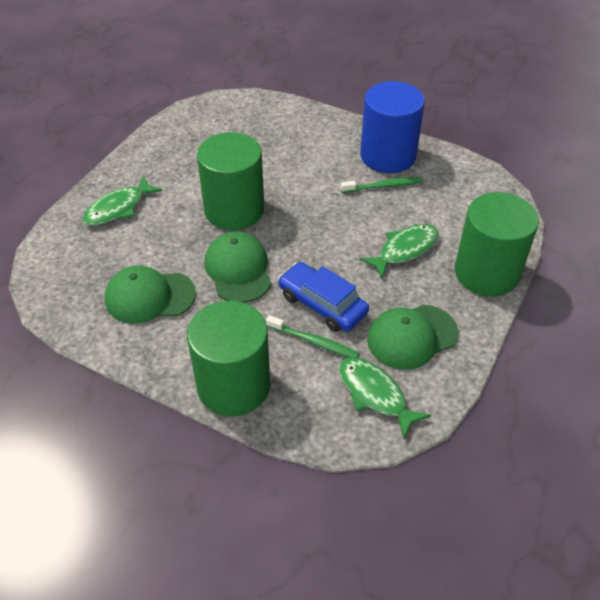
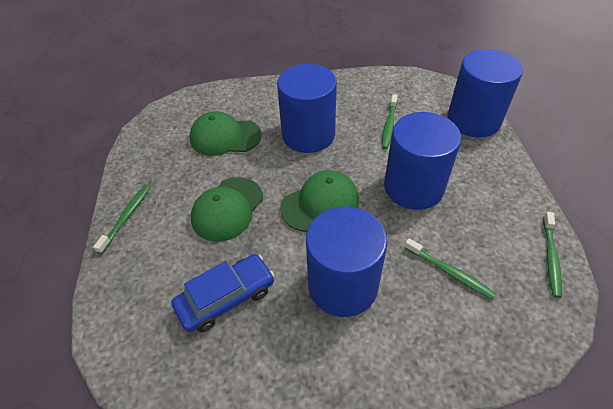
blue cylinder: 1 -> 4
green cylinder: 3 -> 0
green fish: 3 -> 0
green toothbrush: 2 -> 4

